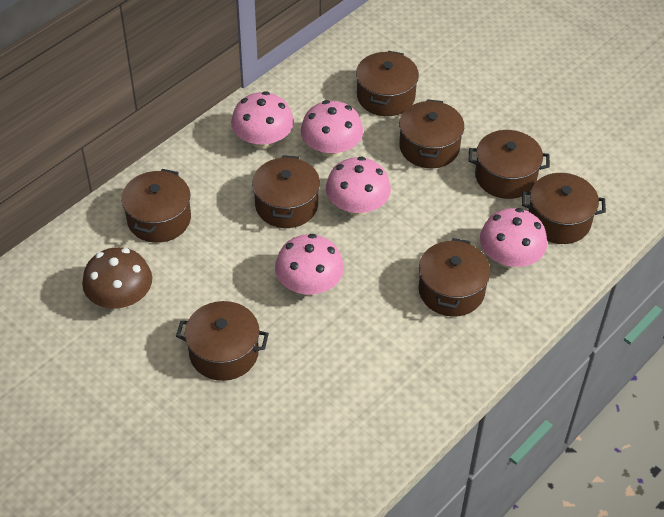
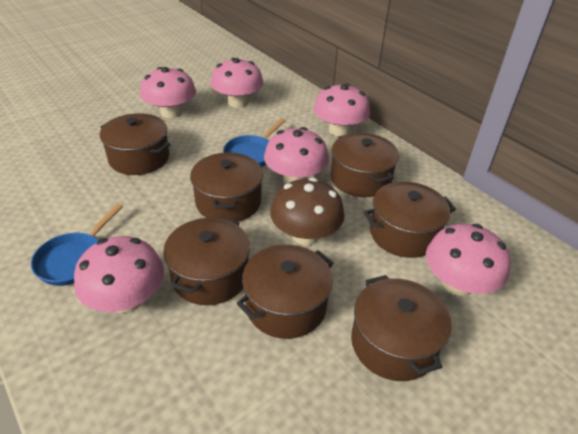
blue pan: 0 -> 2
brown pot: 8 -> 7
pink mushroom: 5 -> 6

